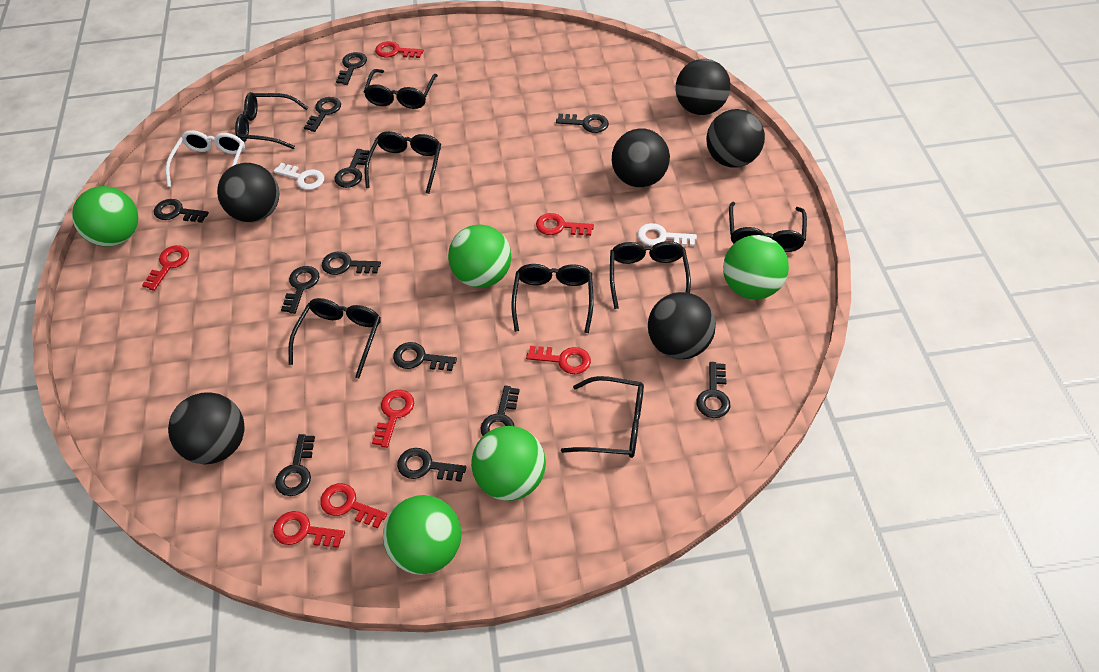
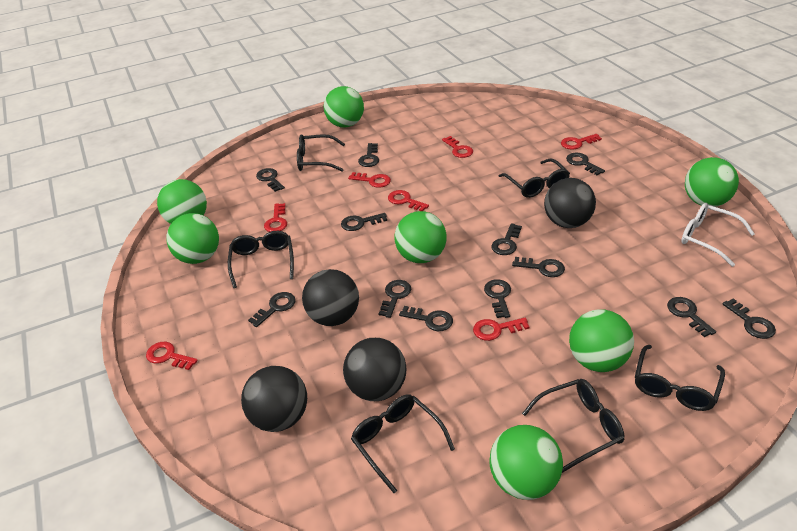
black ball: 6 -> 4
black glasses: 8 -> 6
green ball: 5 -> 7
white key: 2 -> 0

